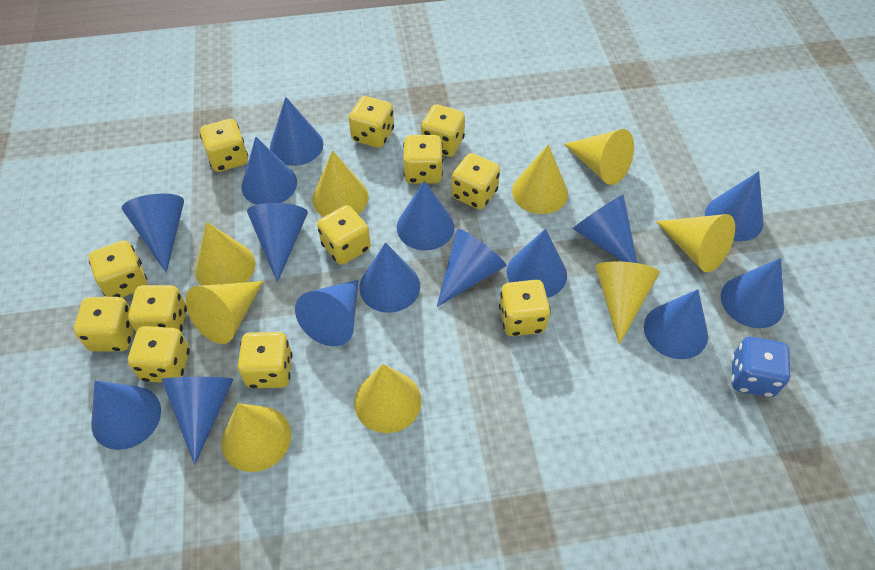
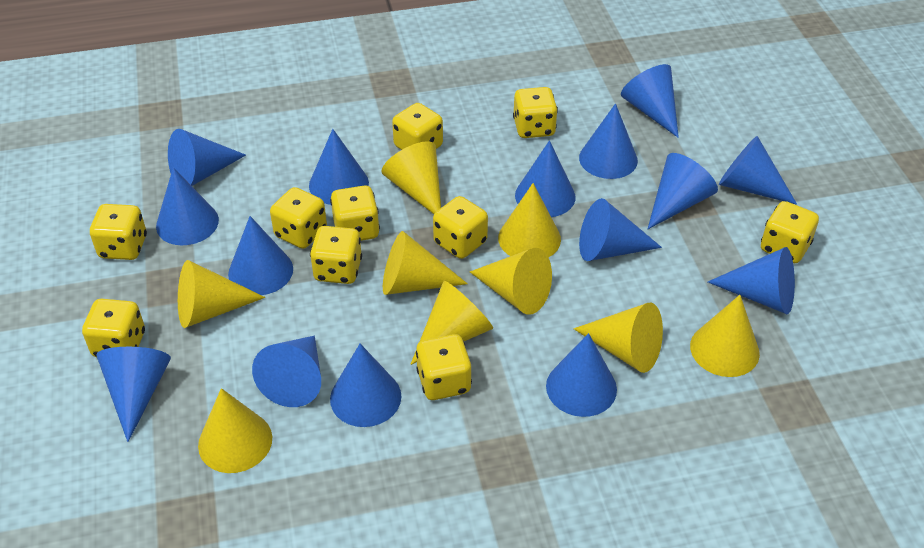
blue dice: 1 -> 0
yellow dice: 12 -> 10

